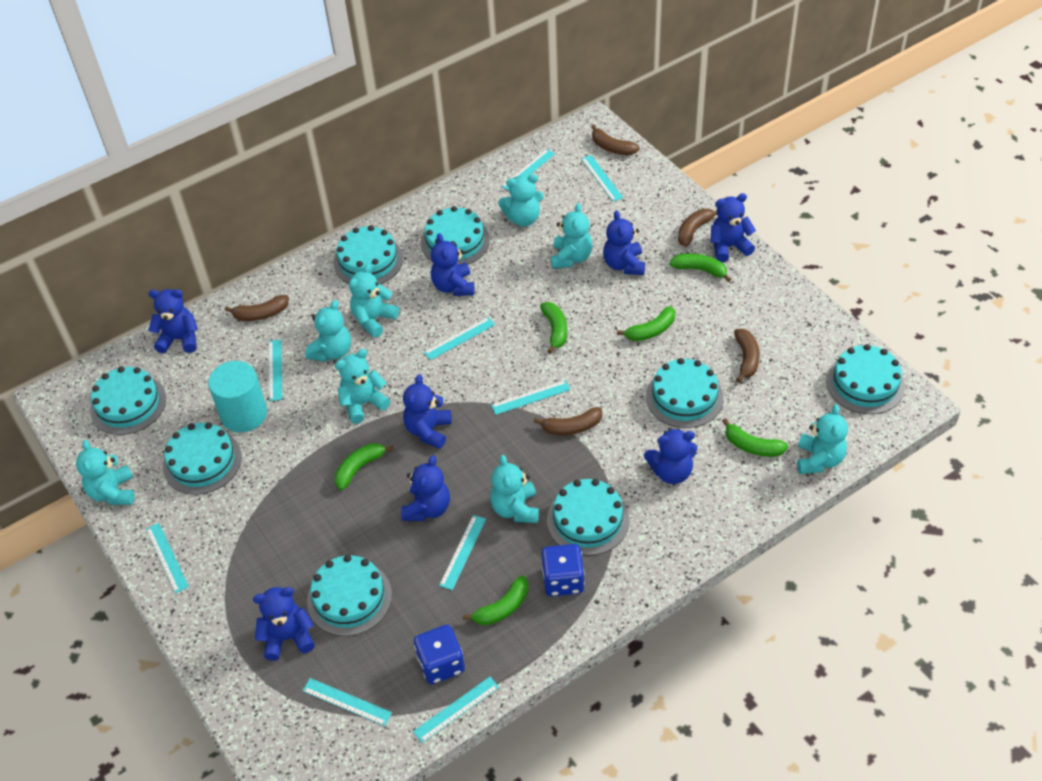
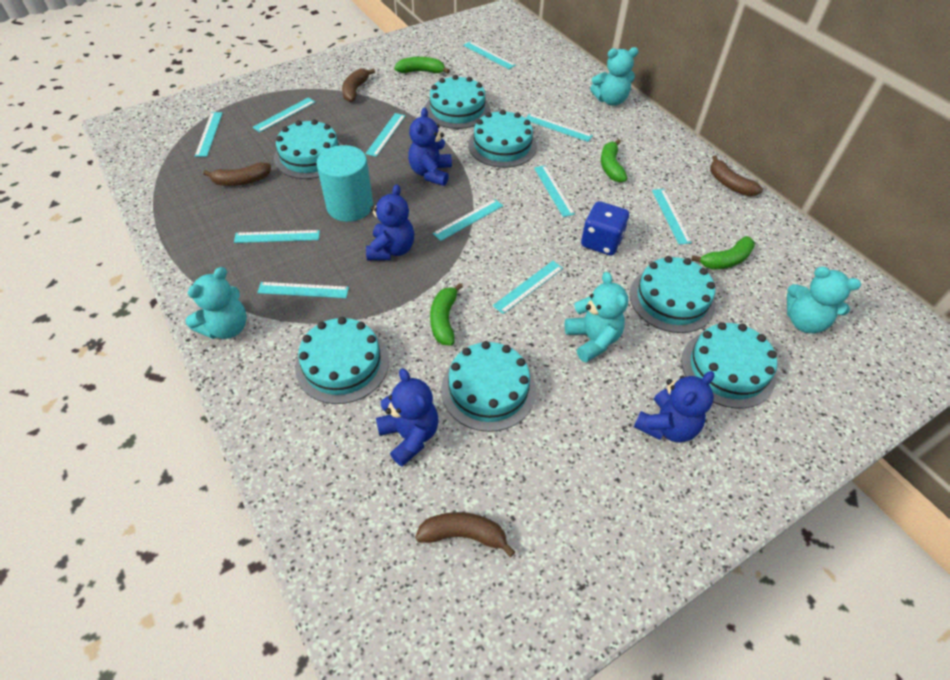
blue dice: 2 -> 1
blue teddy bear: 8 -> 4
brown banana: 5 -> 4
green banana: 6 -> 4
turquoise cake: 8 -> 7
turquoise ruler: 9 -> 11
turquoise teddy bear: 8 -> 4

